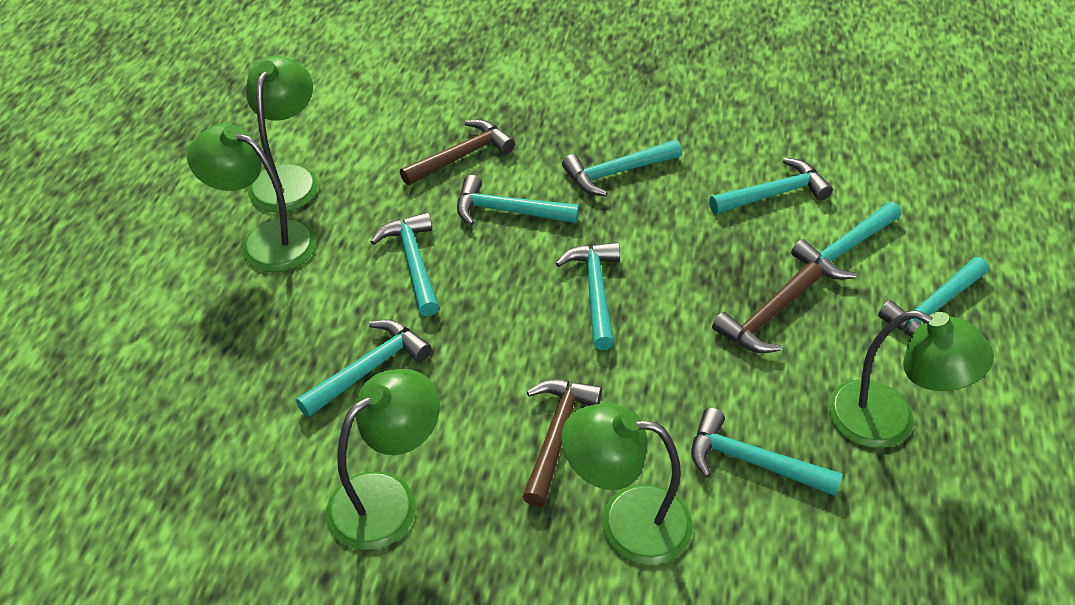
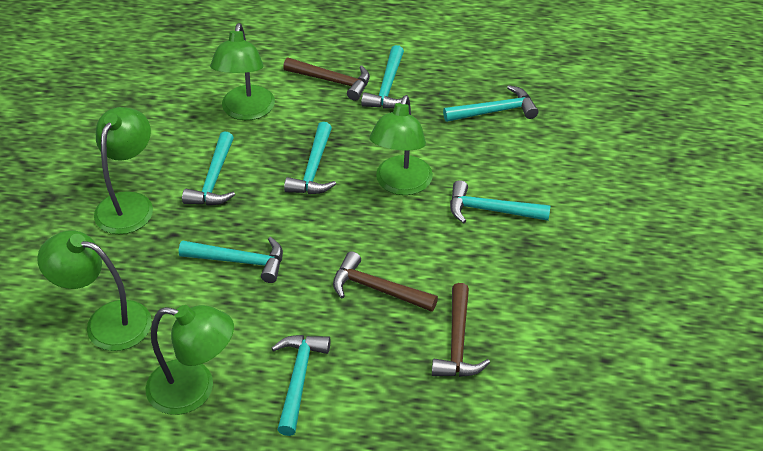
turquoise hammer: 9 -> 7

